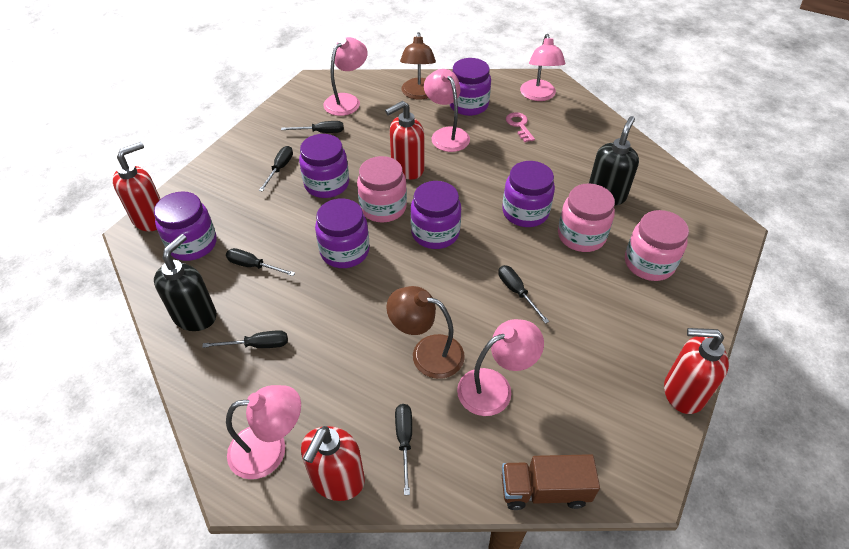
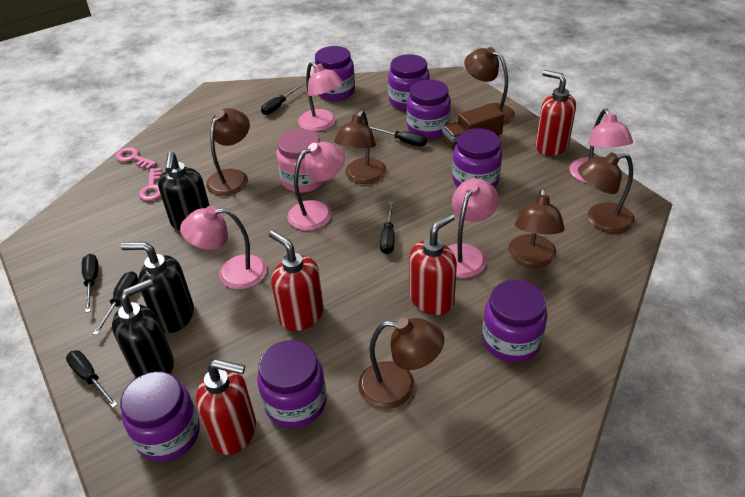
black soap dispenser: 2 -> 3
brown lamp: 2 -> 6
pink jar: 3 -> 1
pink key: 1 -> 2
purple jar: 6 -> 7

